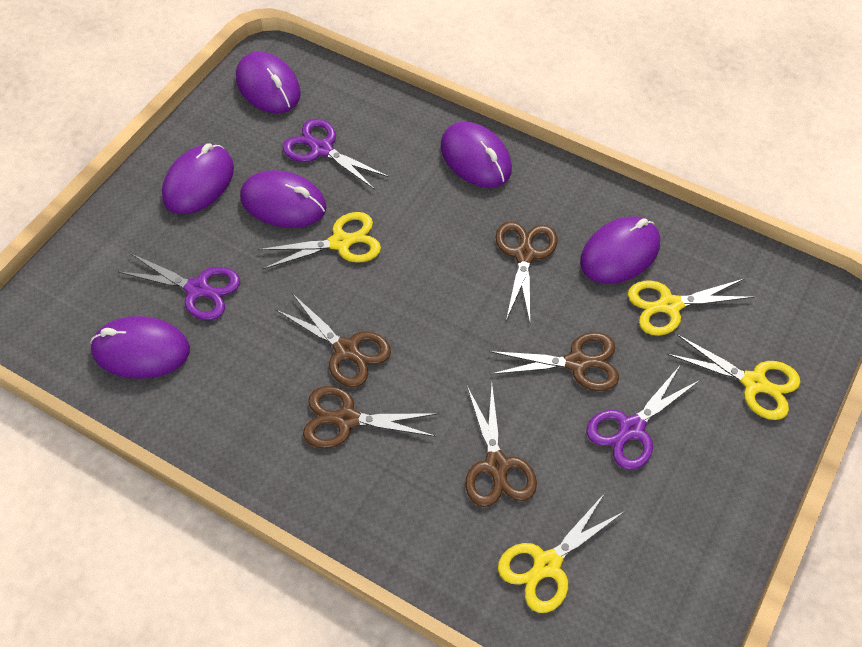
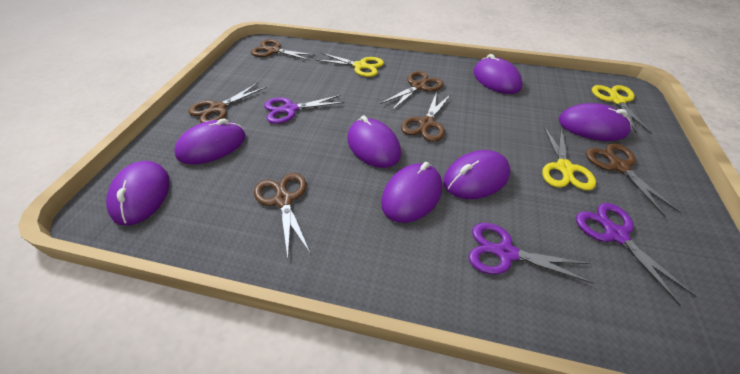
brown scissors: 5 -> 6
purple mouse: 6 -> 7
yellow scissors: 4 -> 3

